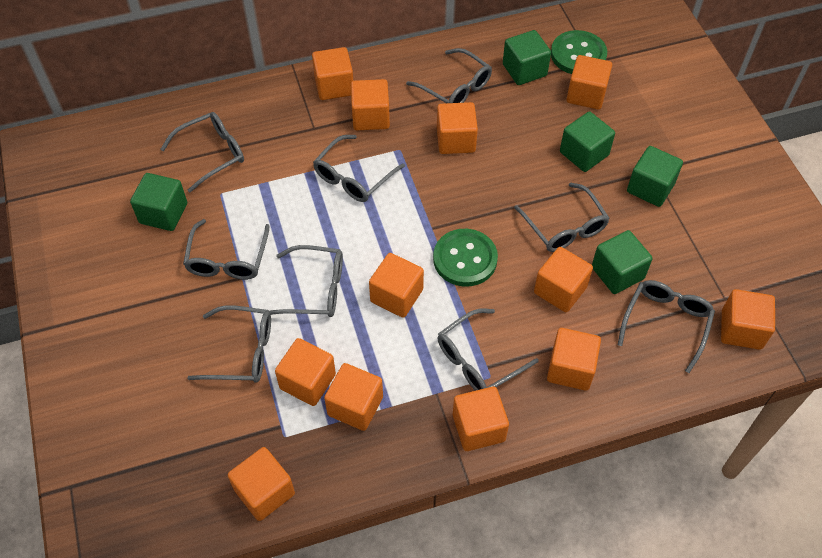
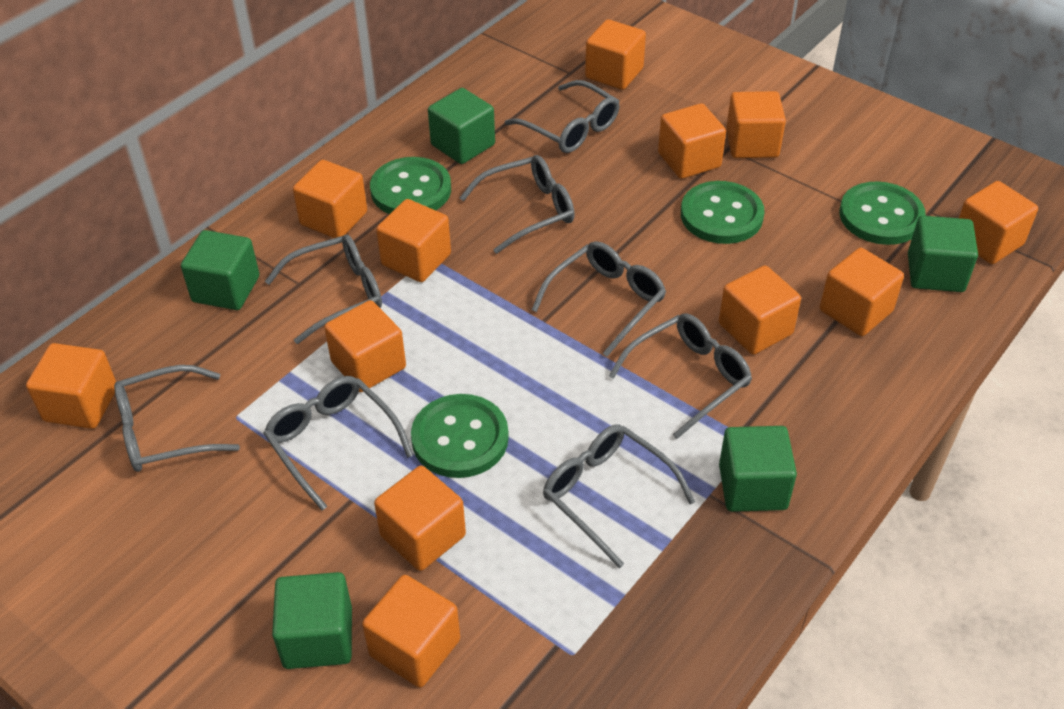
green button: 2 -> 4
grey glasses: 9 -> 8

